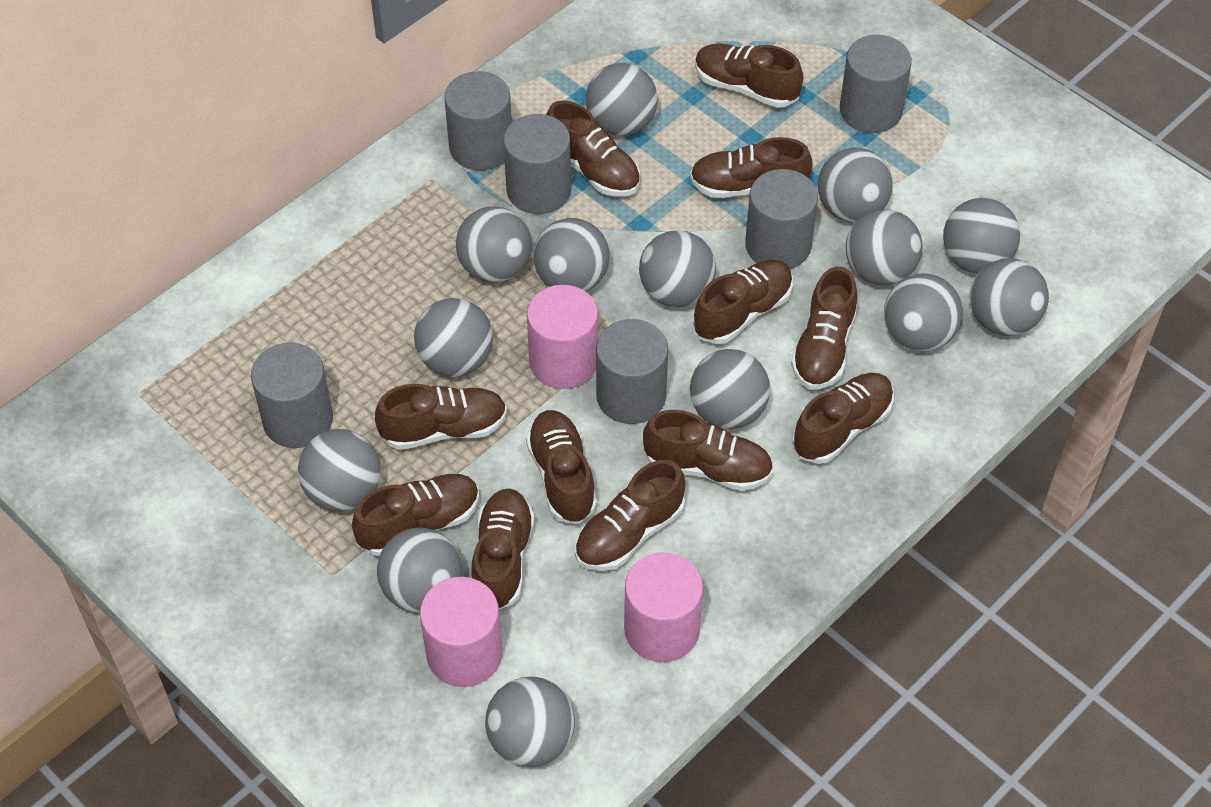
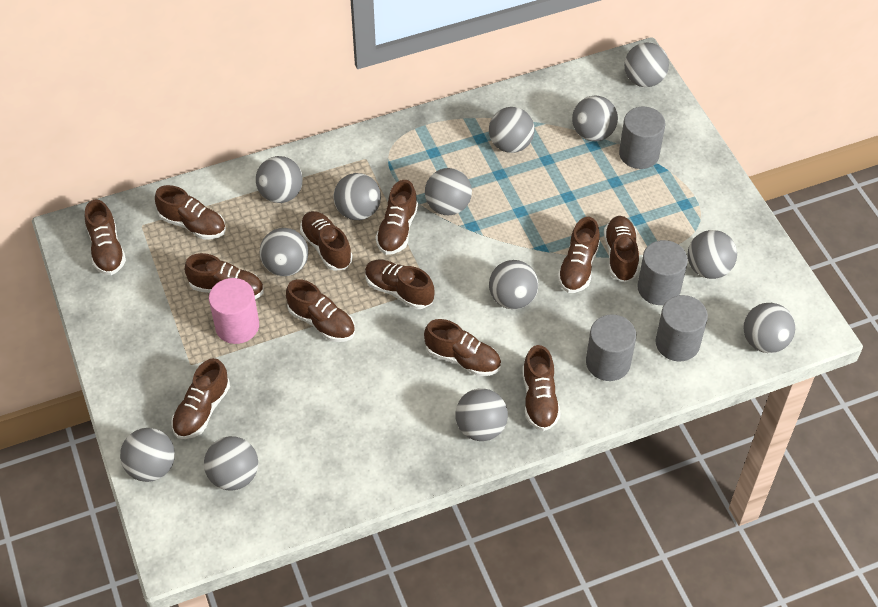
grey ball: 14 -> 13
grey cylinder: 6 -> 4
pink cylinder: 3 -> 1

